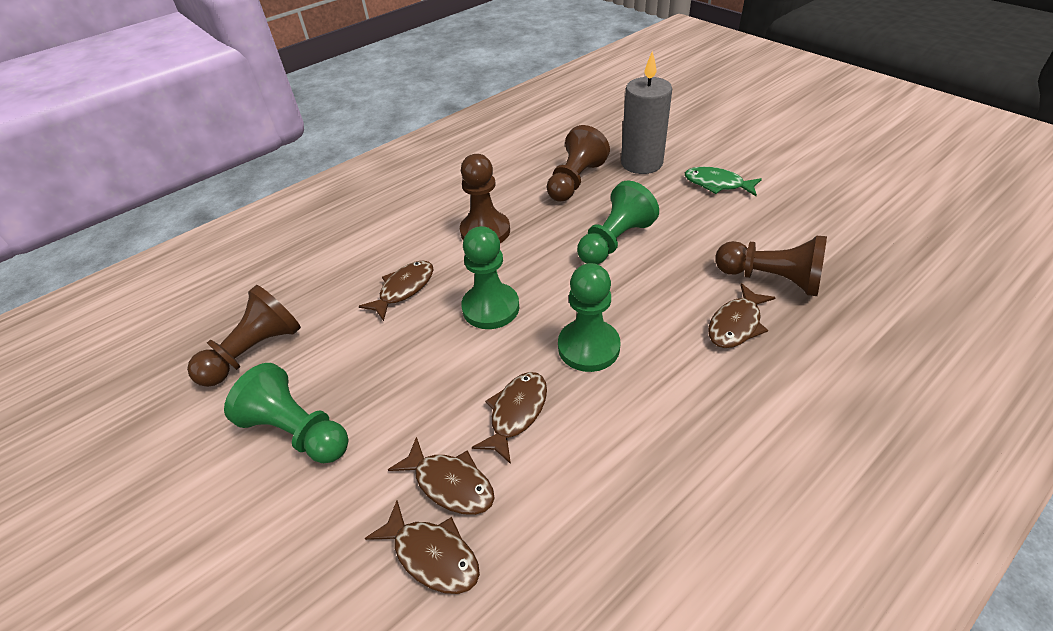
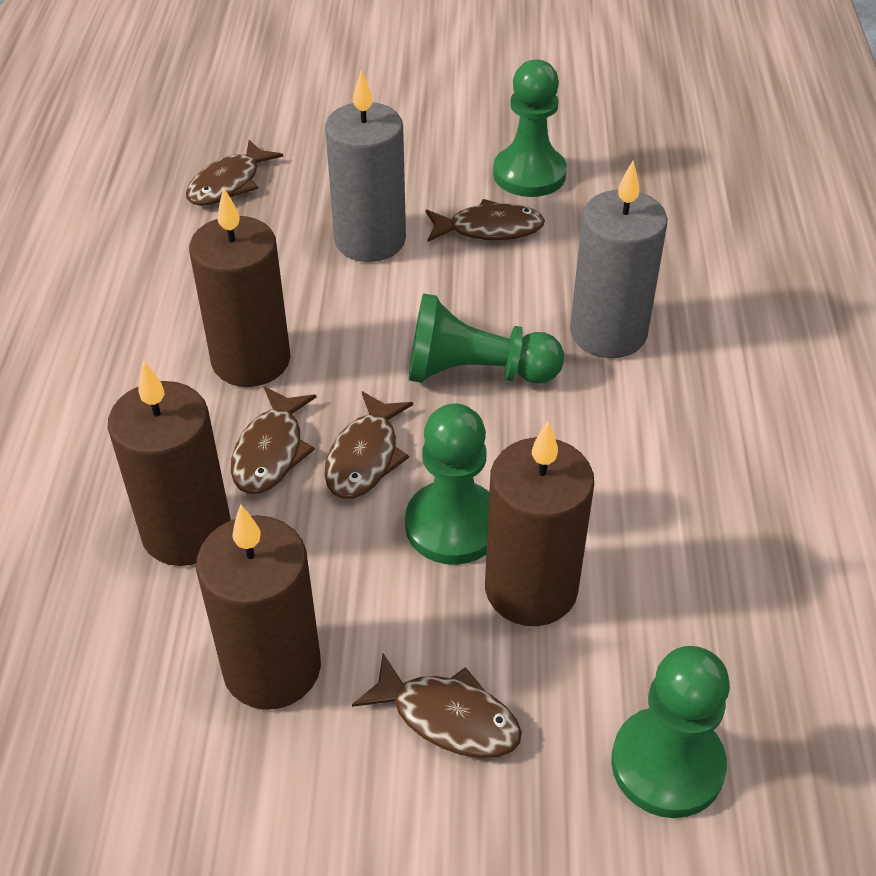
brown candle: 0 -> 4
brown pawn: 4 -> 0
green fish: 1 -> 0
grey candle: 1 -> 2

